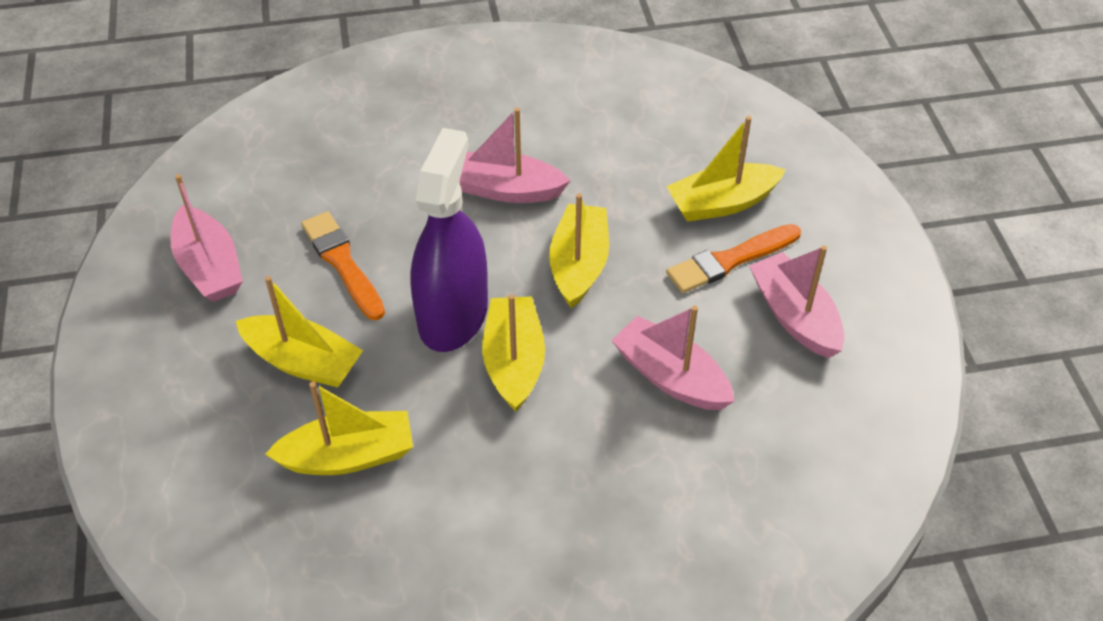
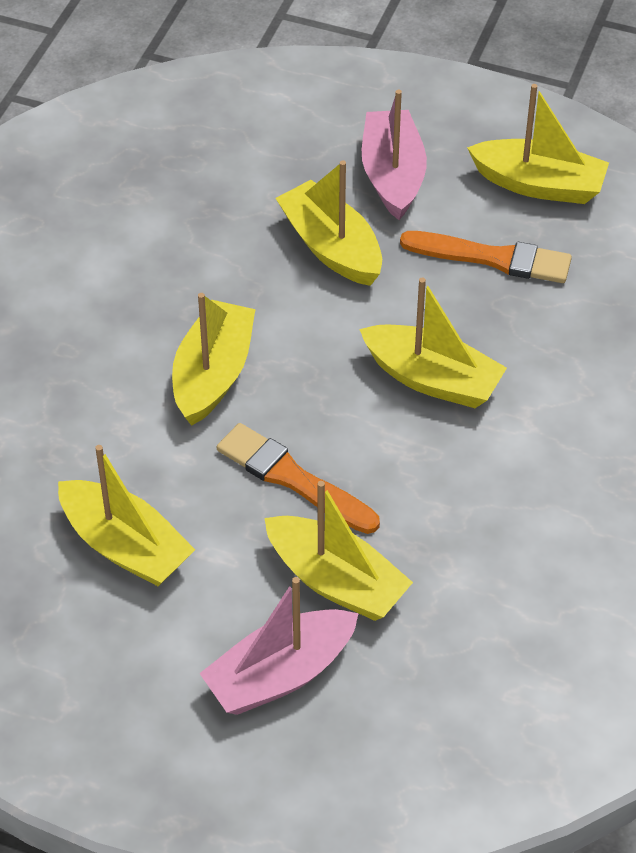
pink boat: 4 -> 2
purple spray bottle: 1 -> 0
yellow boat: 5 -> 6

